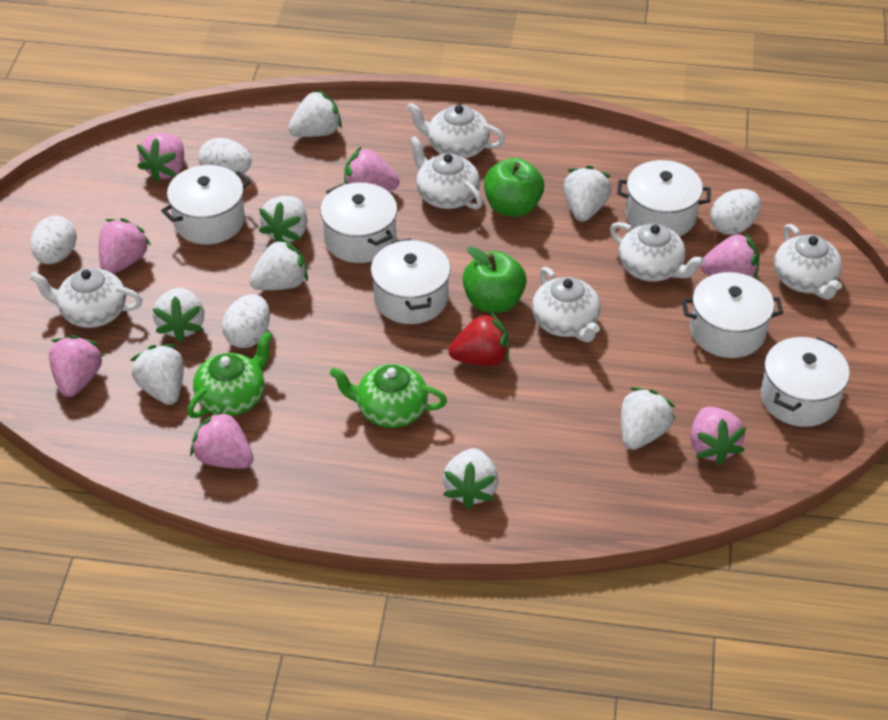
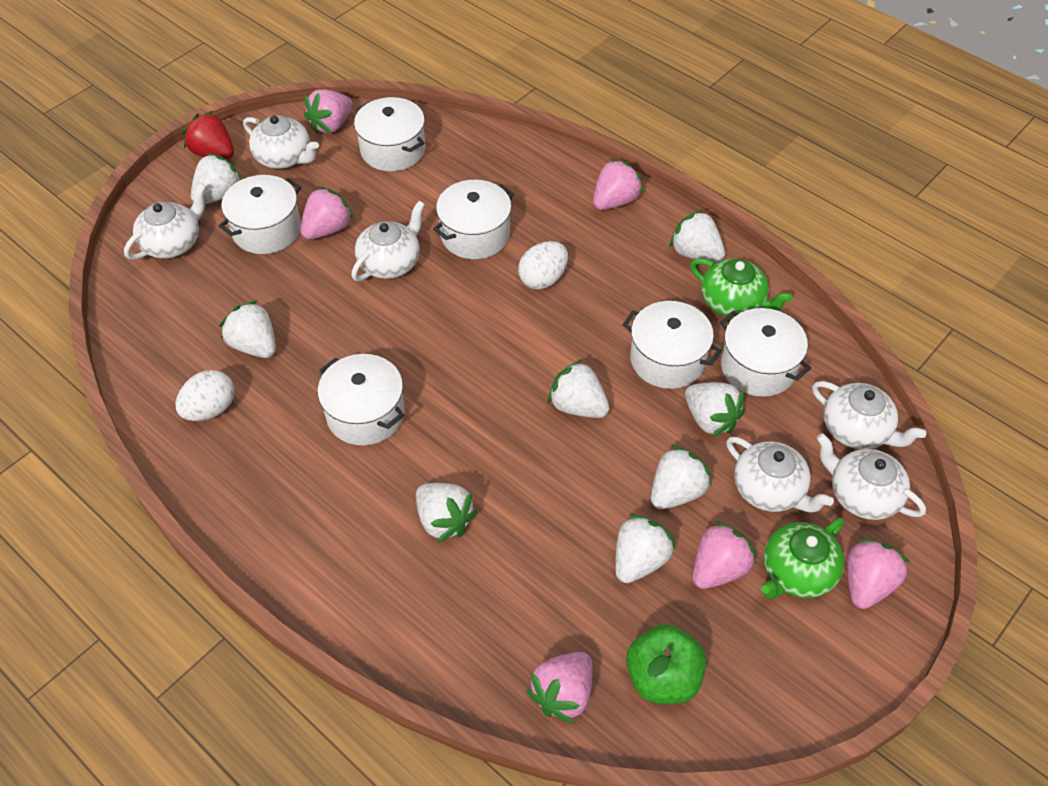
green apple: 2 -> 1
pink strawberry: 7 -> 6
white egg: 4 -> 2

